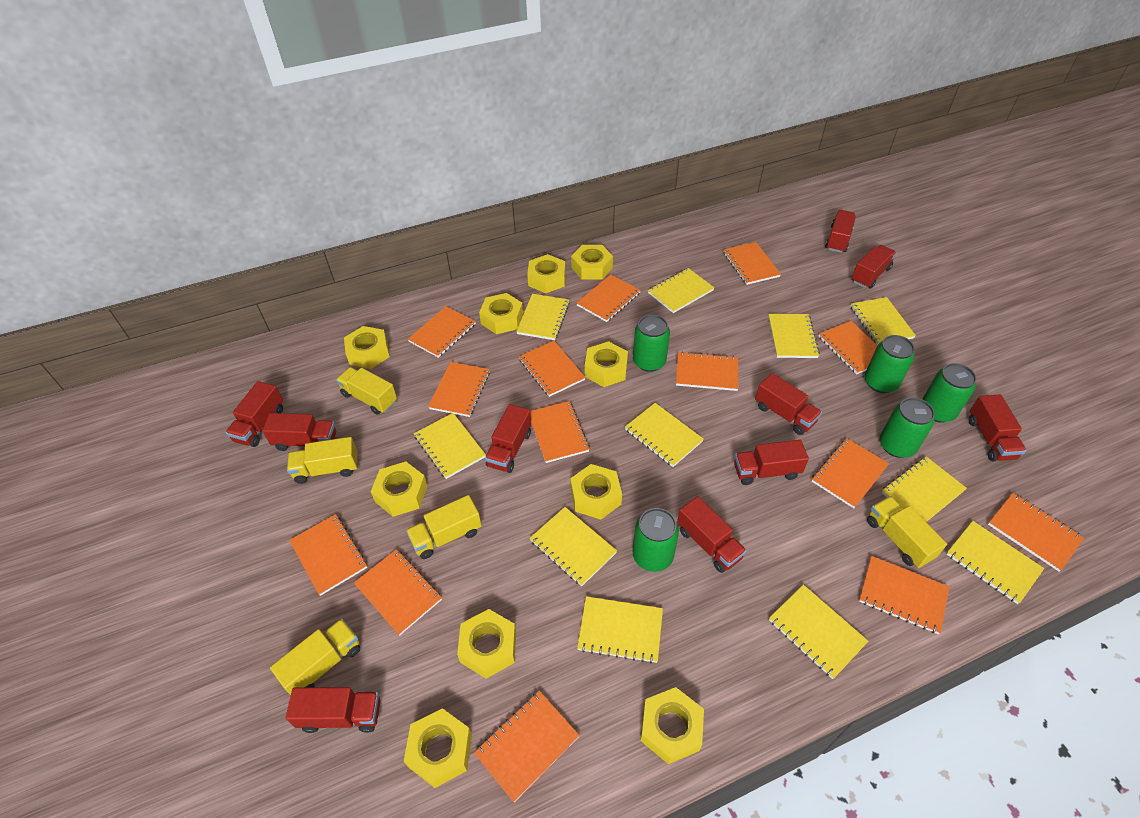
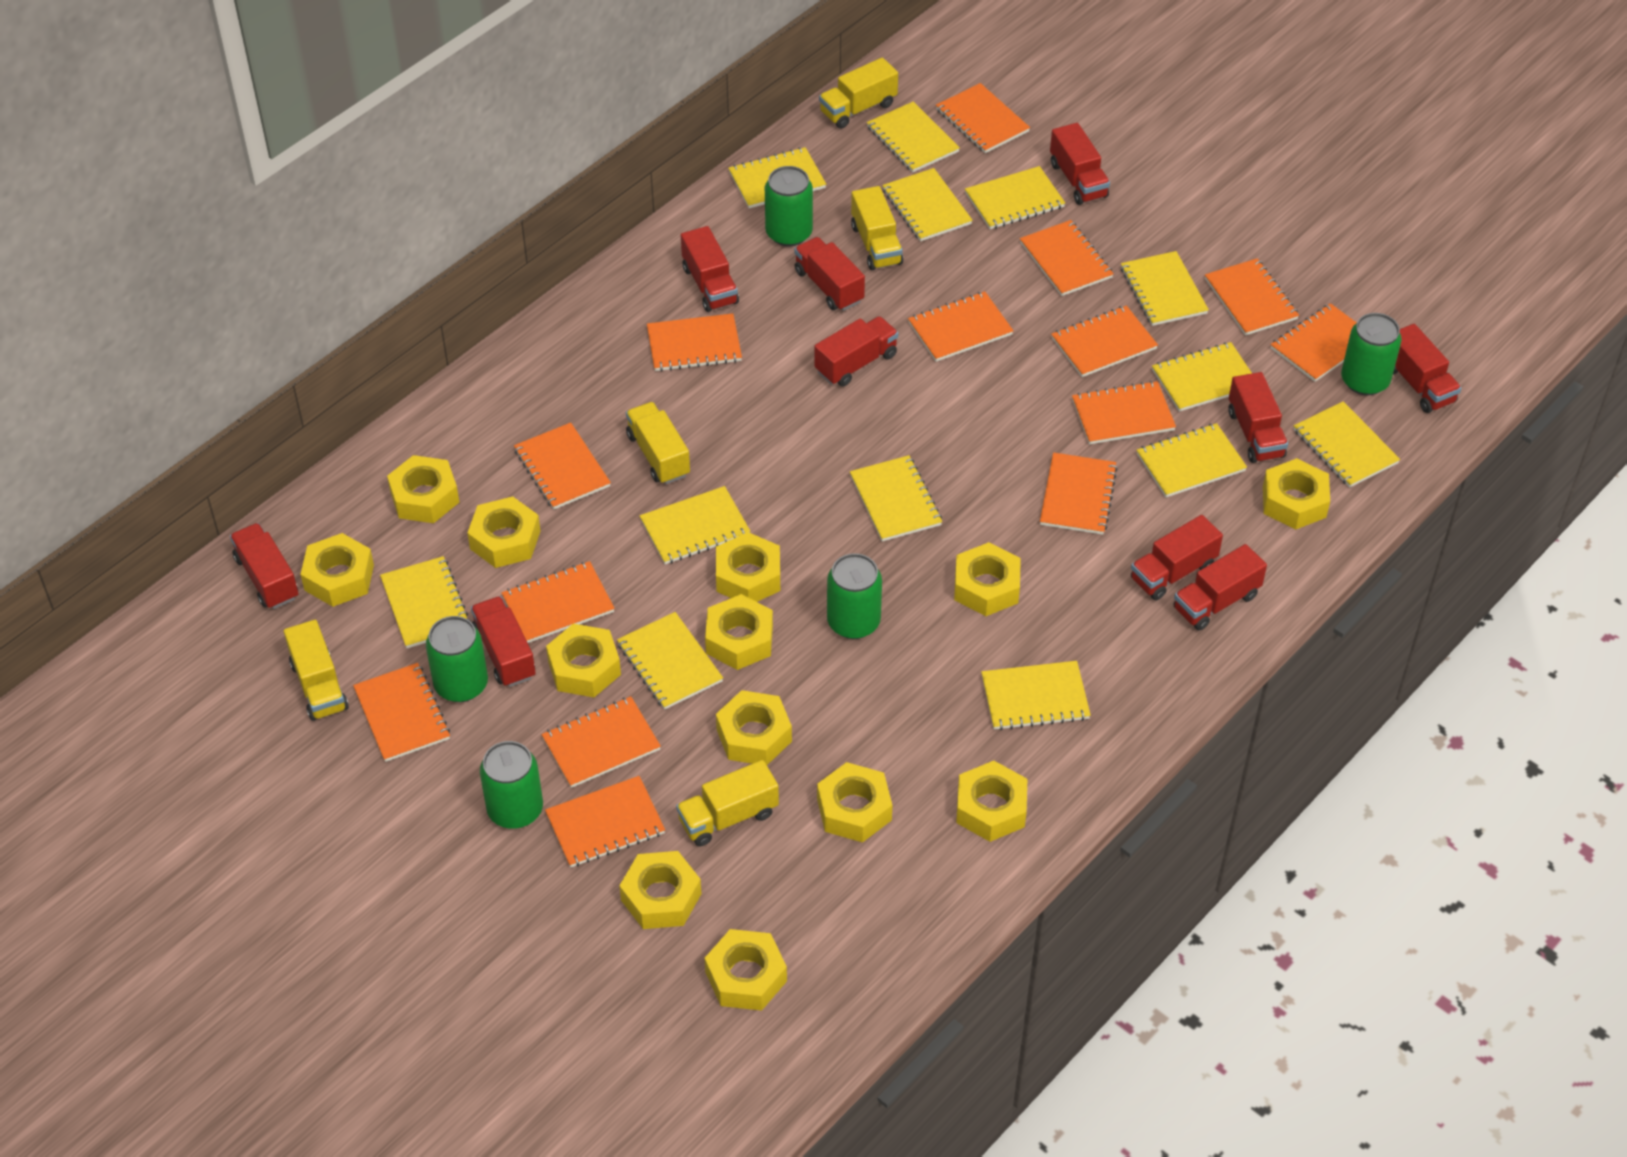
yellow notebook: 11 -> 13
yellow nut: 10 -> 13

